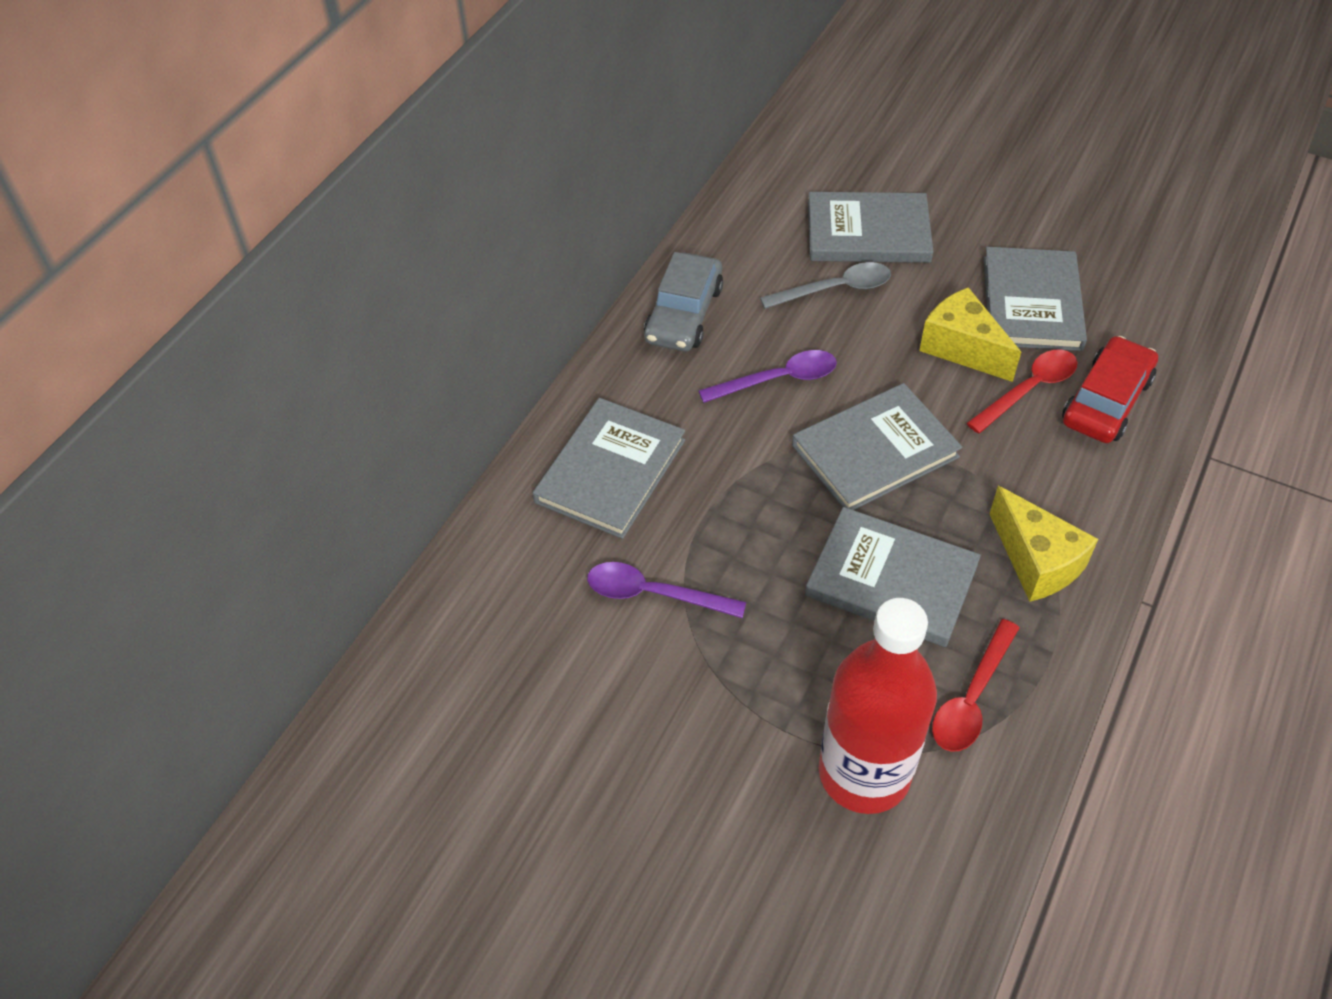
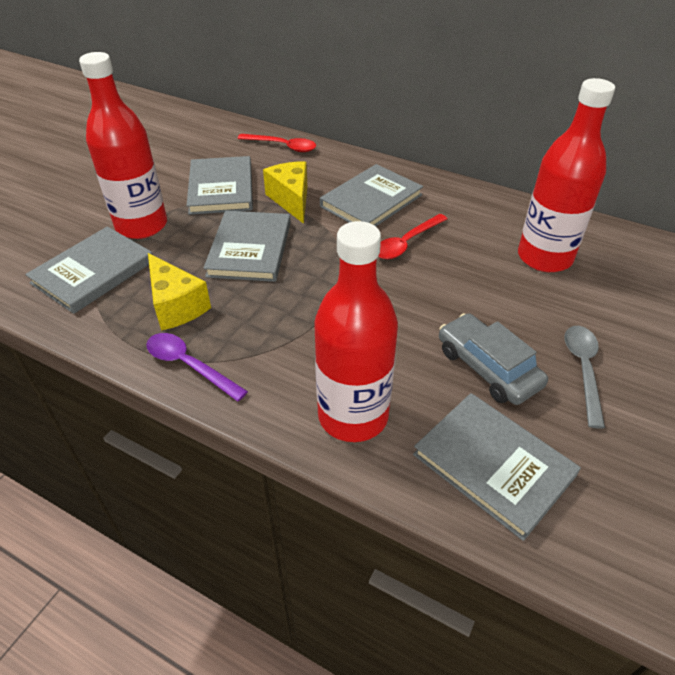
purple spoon: 2 -> 1
red bottle: 1 -> 3
red car: 1 -> 0

